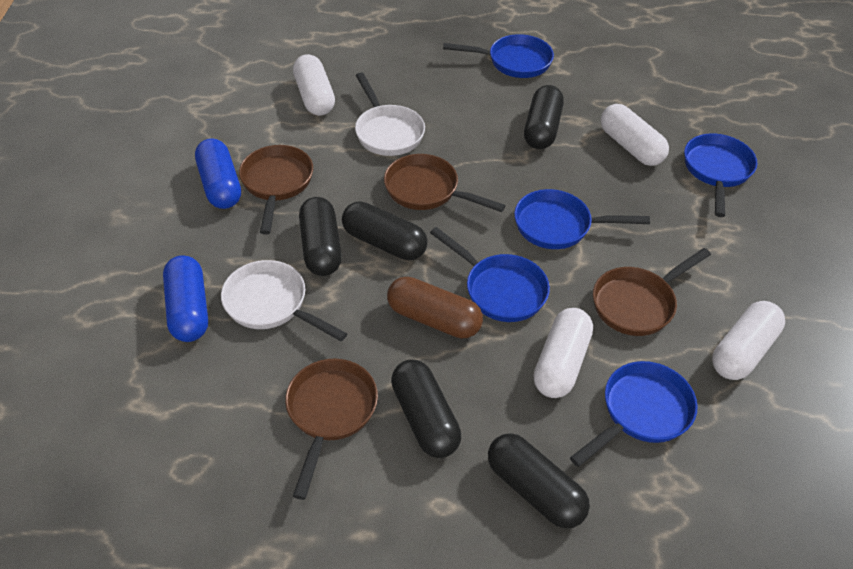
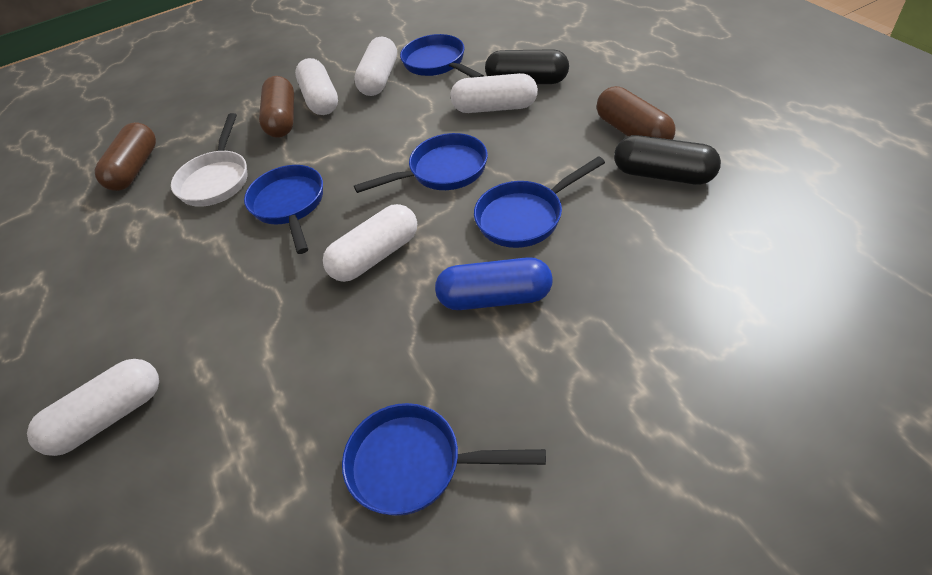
black capsule: 5 -> 2
blue capsule: 2 -> 1
brown capsule: 1 -> 3
brown pan: 4 -> 0
white capsule: 4 -> 5
white pan: 2 -> 1

